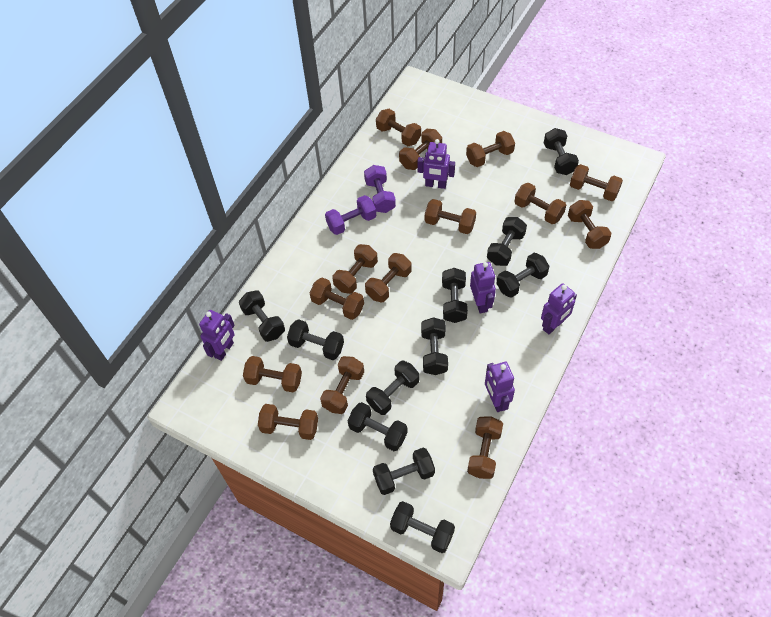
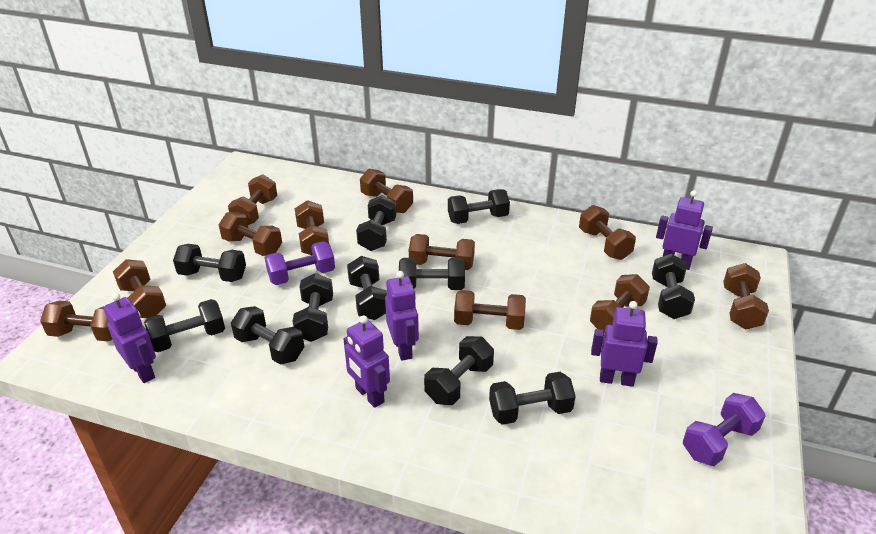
brown dumbbell: 14 -> 11

